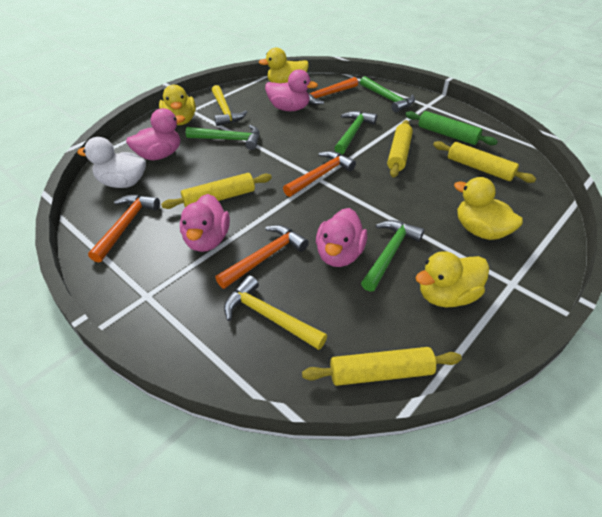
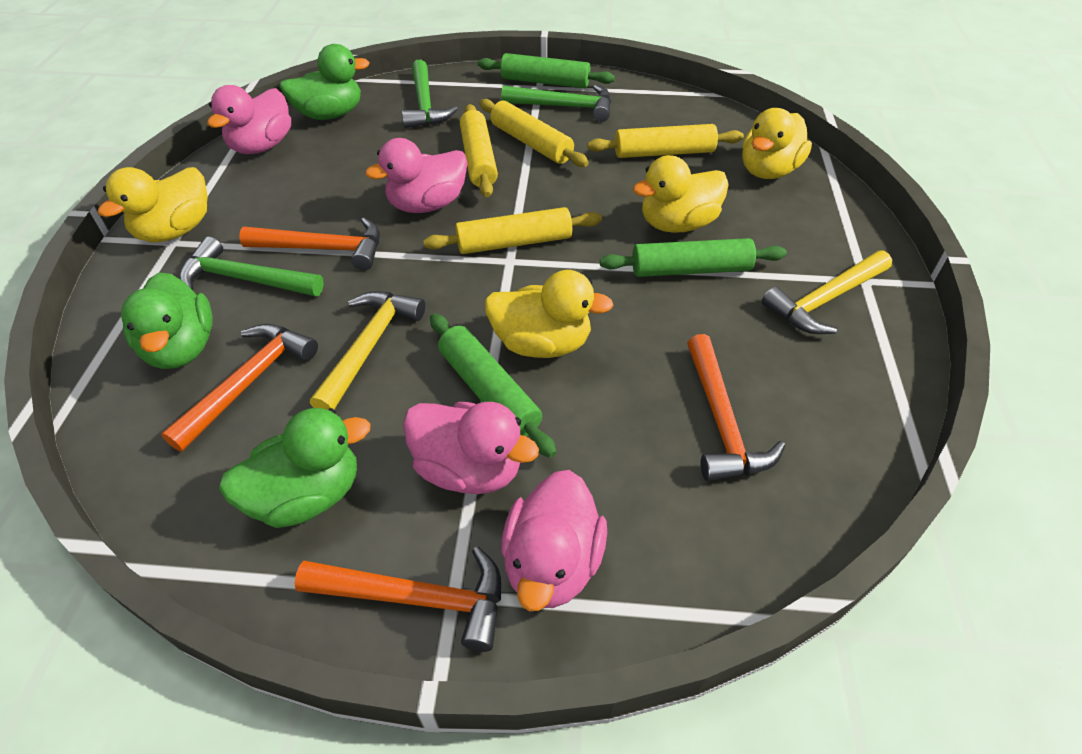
green duck: 0 -> 3
green hammer: 4 -> 3
green rolling pin: 1 -> 3
white duck: 1 -> 0

